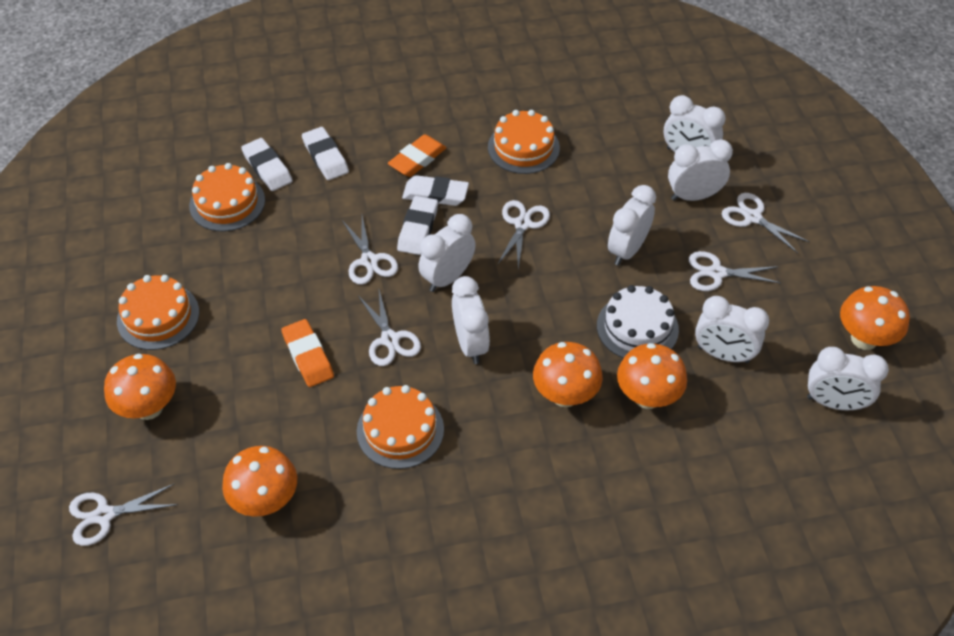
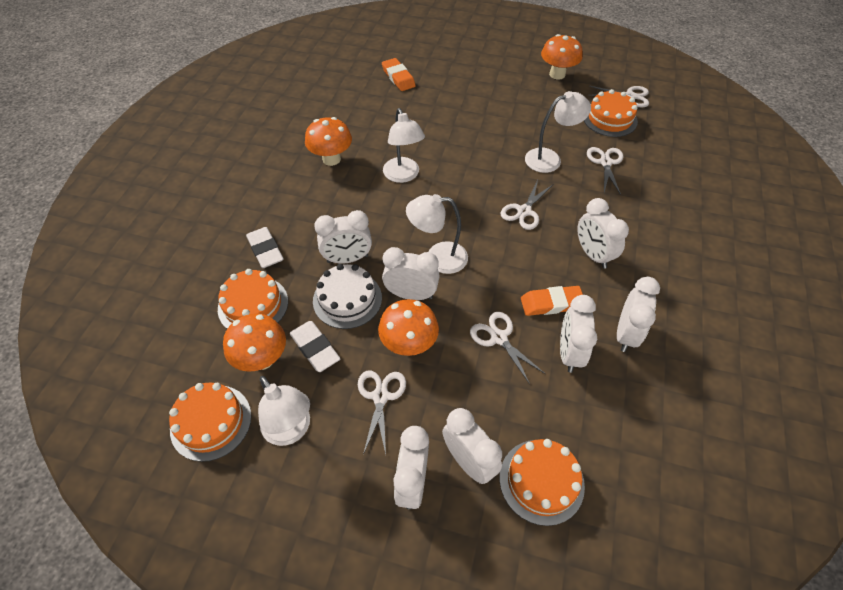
orange mushroom: 5 -> 4
white eraser: 4 -> 2
white lamp: 0 -> 4
white scissors: 6 -> 5

